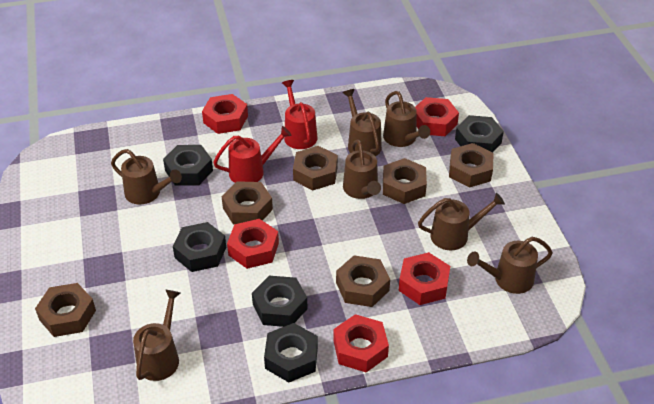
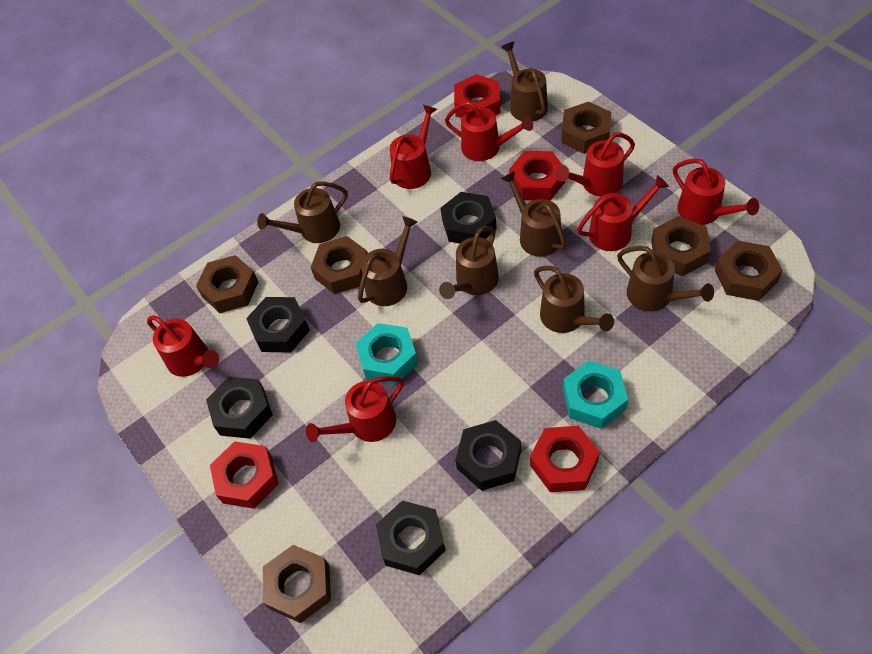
red nut: 5 -> 4
red watering can: 2 -> 7
turquoise nut: 0 -> 2

